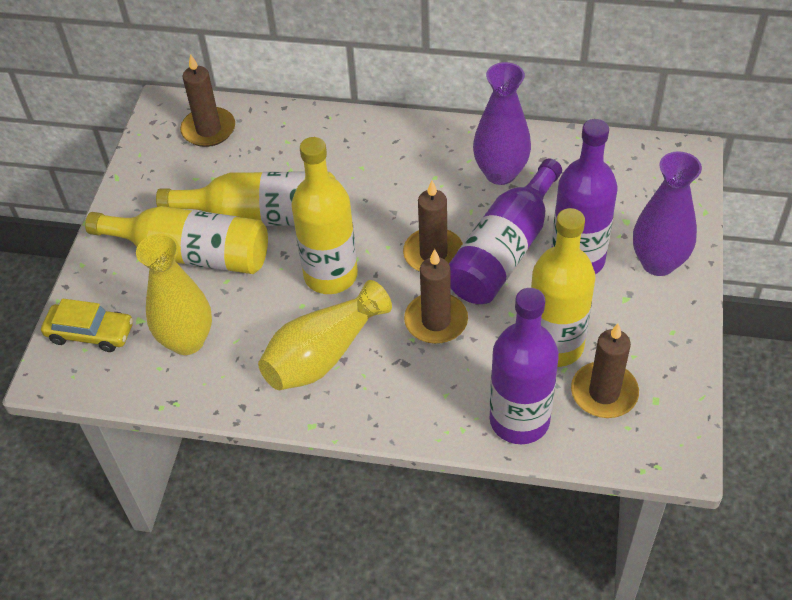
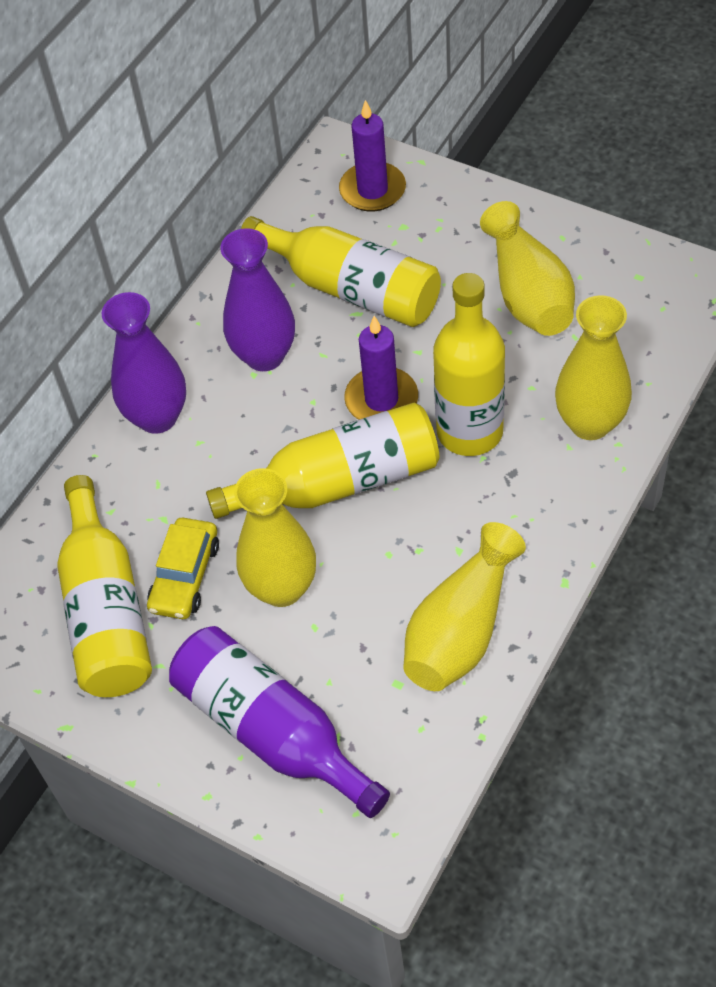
brown candle: 4 -> 0
purple bottle: 3 -> 1
purple candle: 0 -> 2
yellow vase: 2 -> 4

